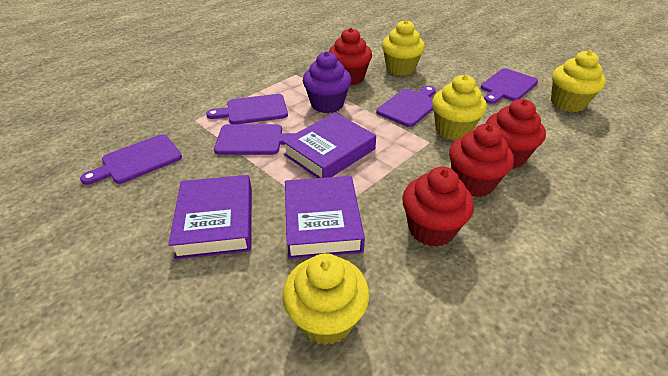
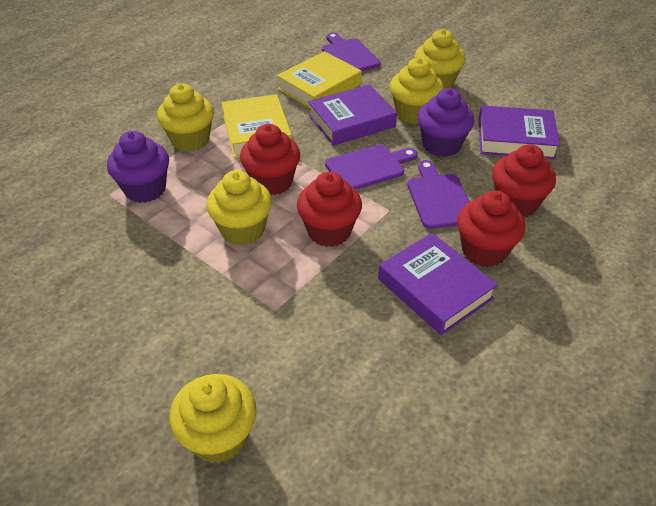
purple cupcake: 1 -> 2
purple cutting board: 5 -> 3
yellow book: 0 -> 2
yellow cupcake: 4 -> 5

